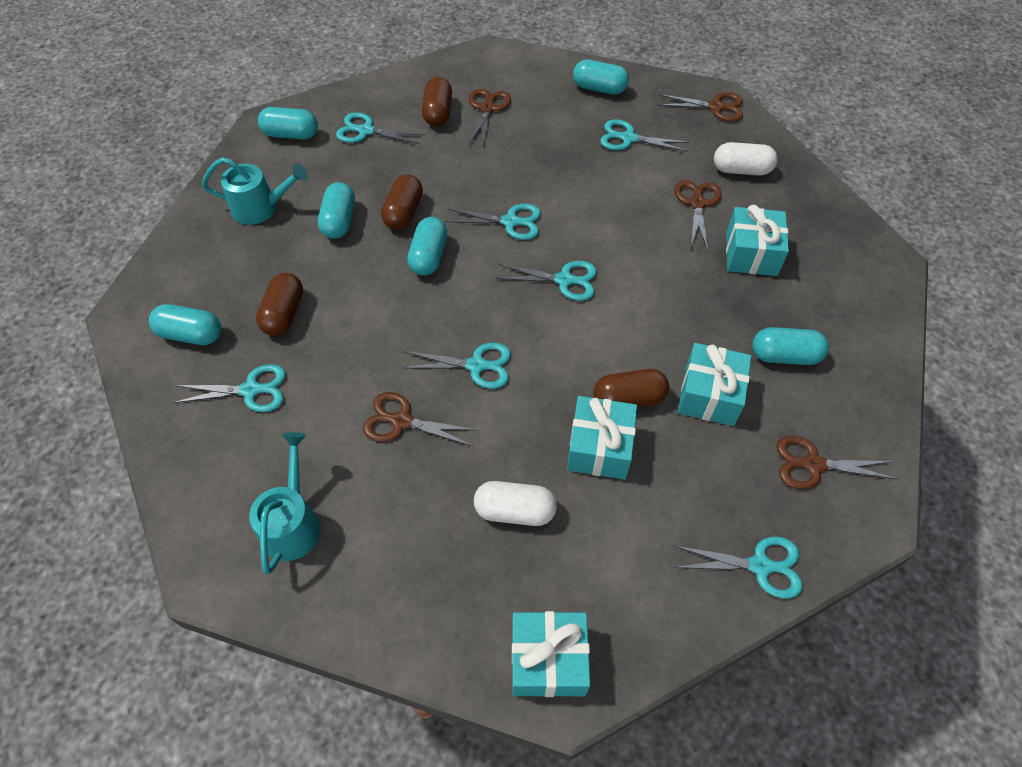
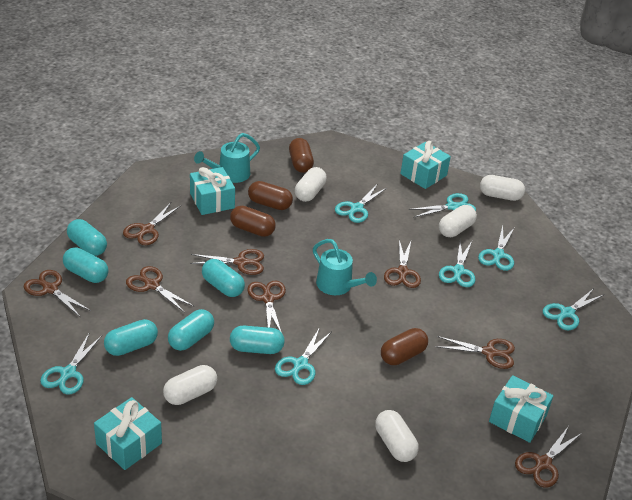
brown scissors: 5 -> 8
white capsule: 2 -> 5

